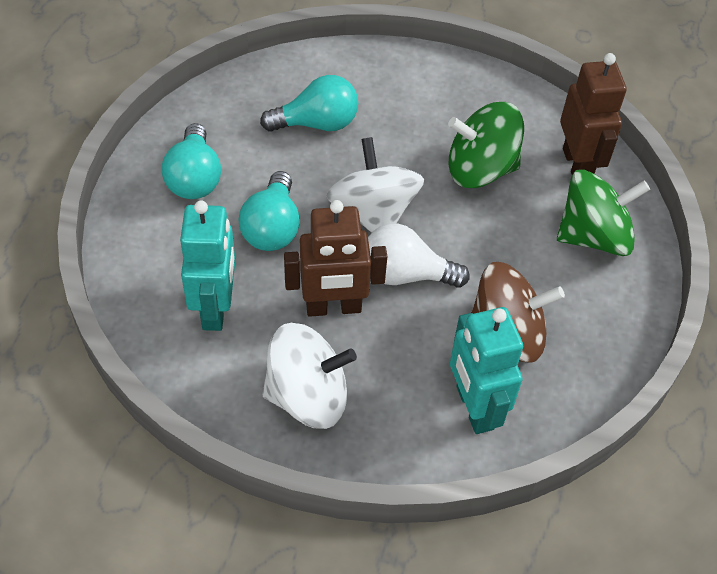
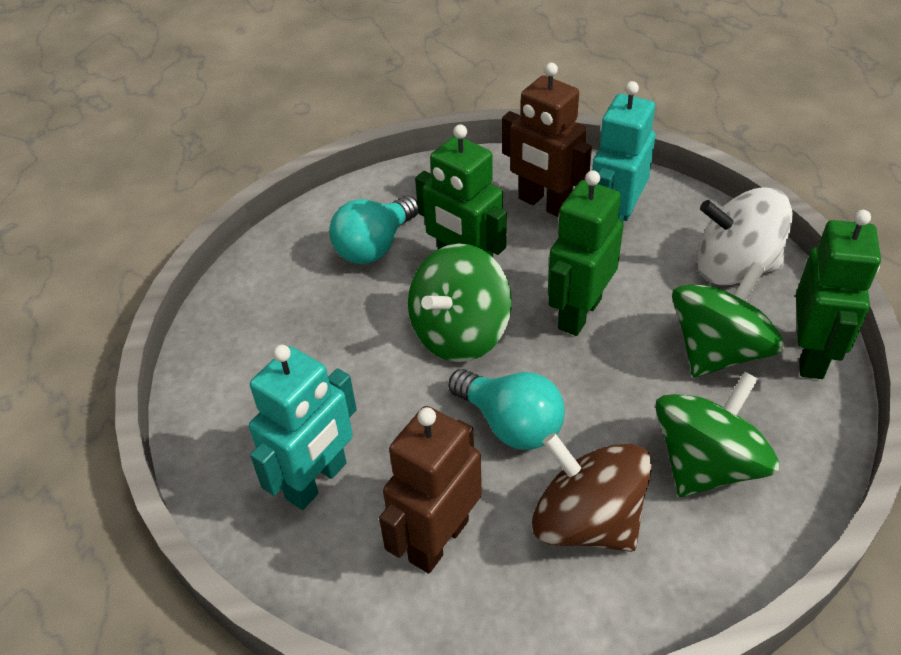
green robot: 0 -> 3
green spinning top: 2 -> 3
turquoise light bulb: 3 -> 2
white light bulb: 1 -> 0
white spinning top: 2 -> 1

